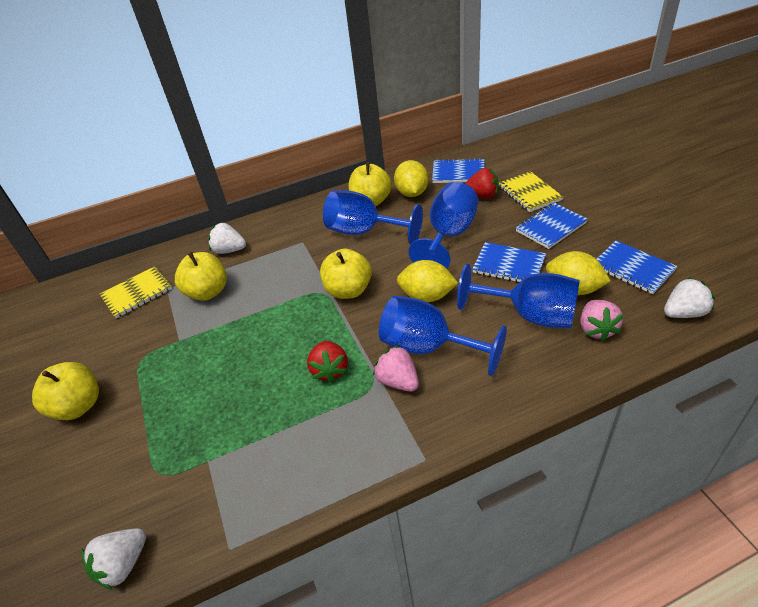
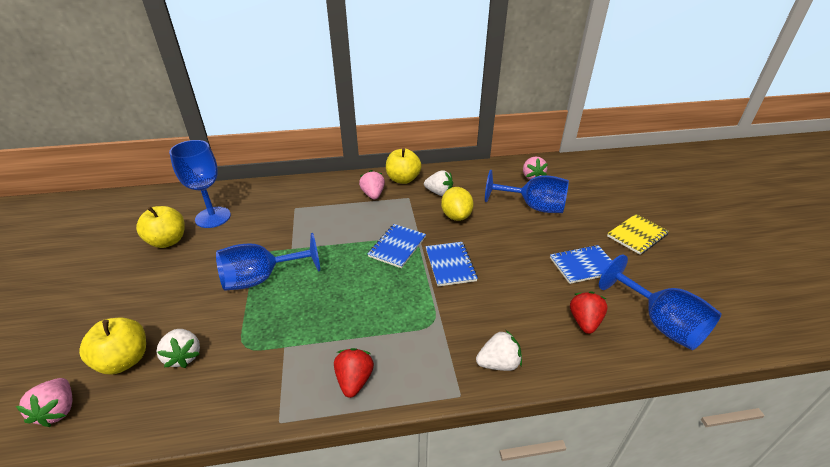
blue notebook: 4 -> 3
pink strawberry: 2 -> 3
yellow apple: 4 -> 3
yellow lemon: 3 -> 1
yellow notebook: 2 -> 1

